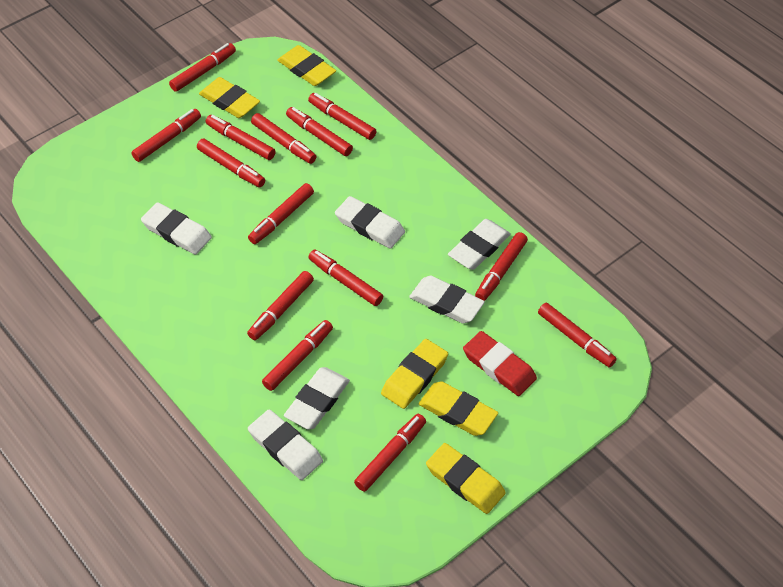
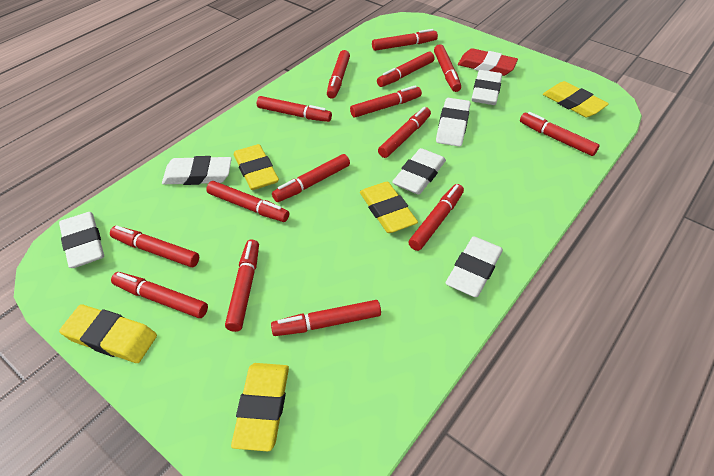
red marker: 14 -> 15

